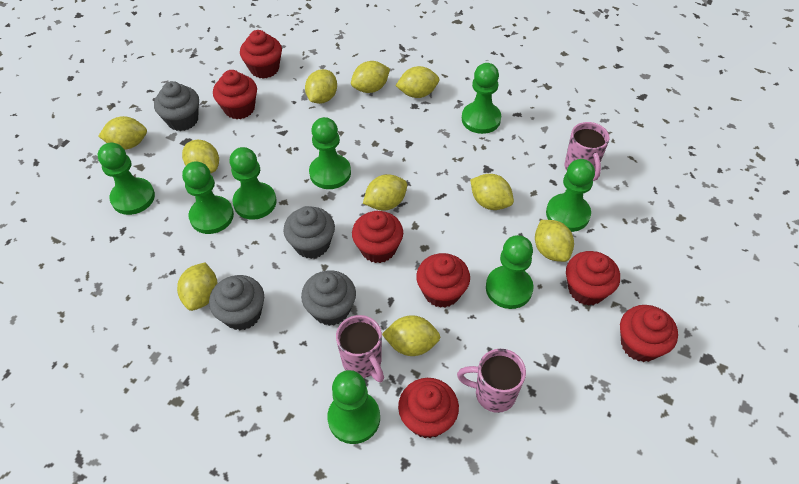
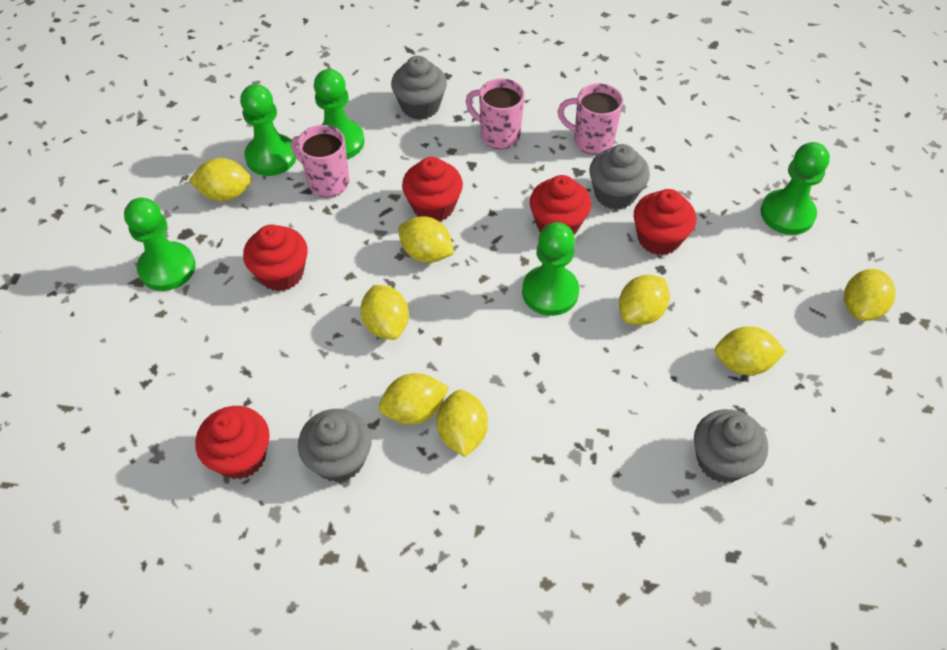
green pawn: 8 -> 5
red cupcake: 7 -> 5
yellow lemon: 10 -> 8

